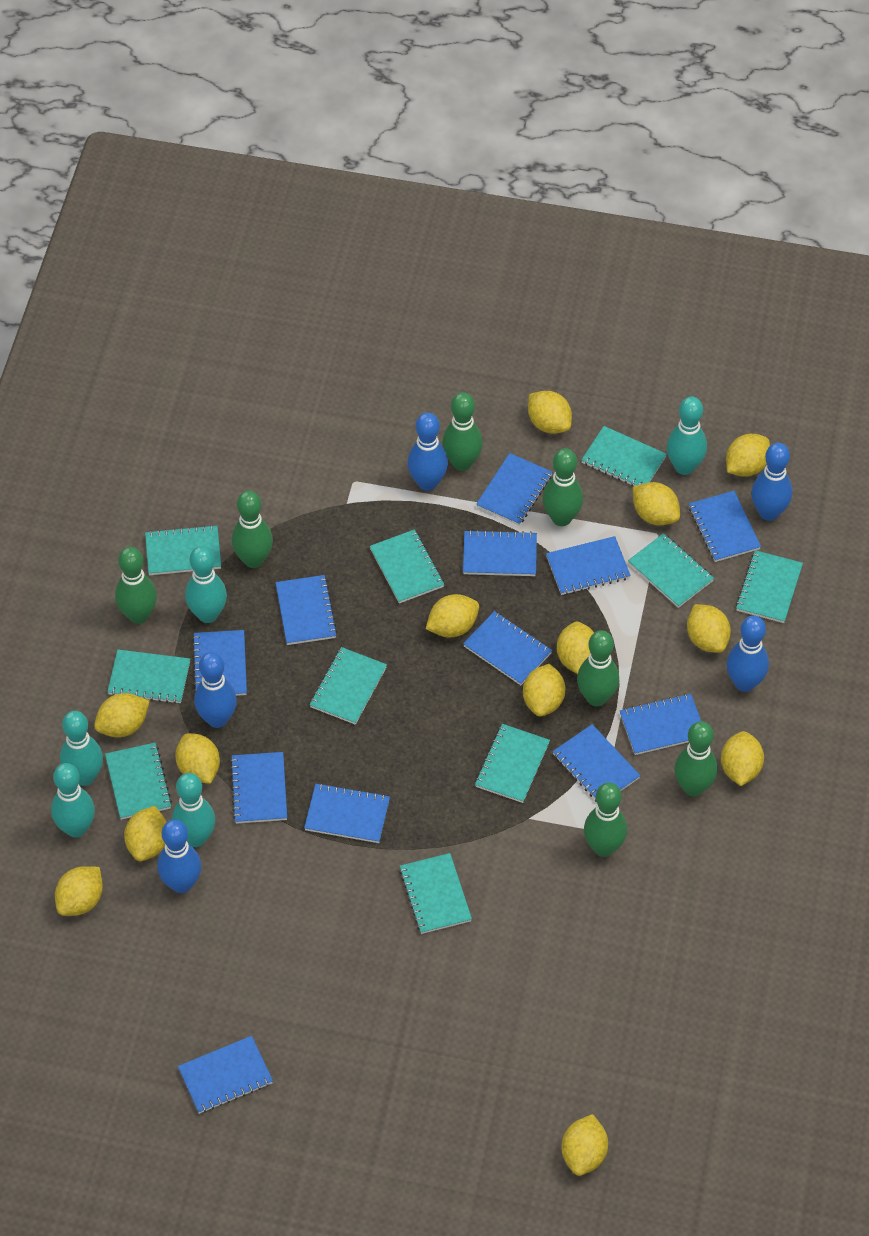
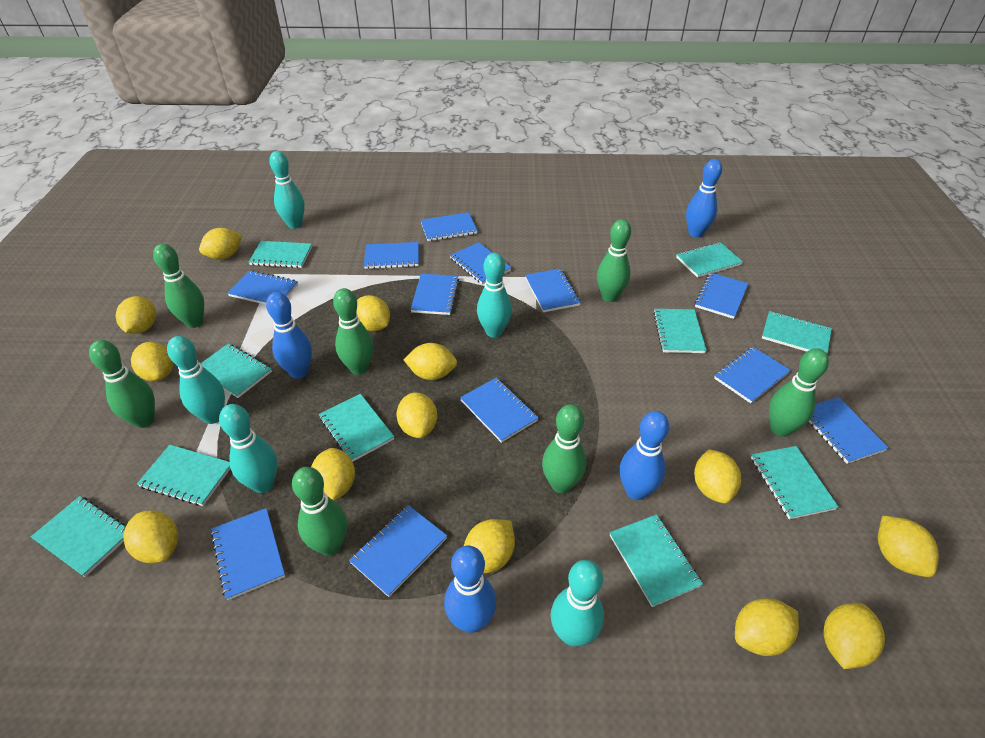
blue bowling pin: 5 -> 4

